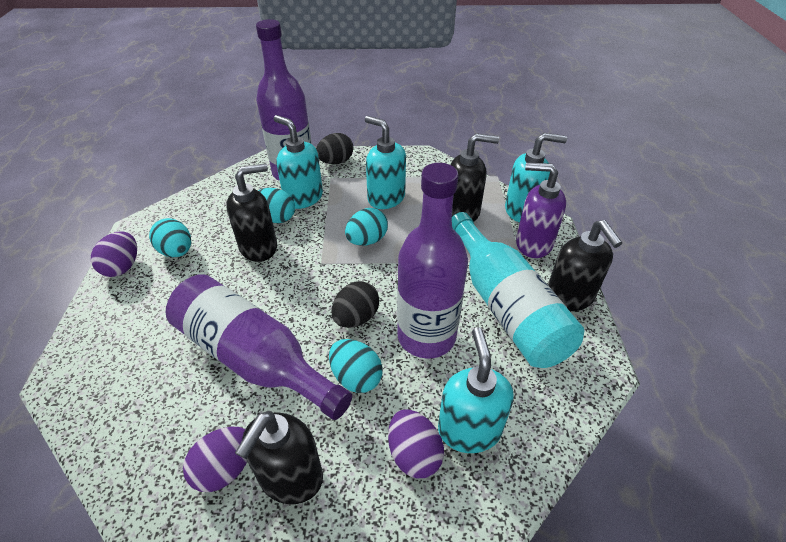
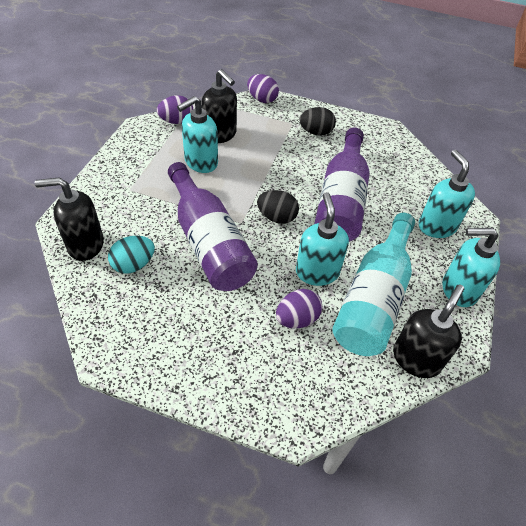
black soap dispenser: 4 -> 3
purple bottle: 3 -> 2
purple soap dispenser: 1 -> 0
turquoise egg: 4 -> 1

